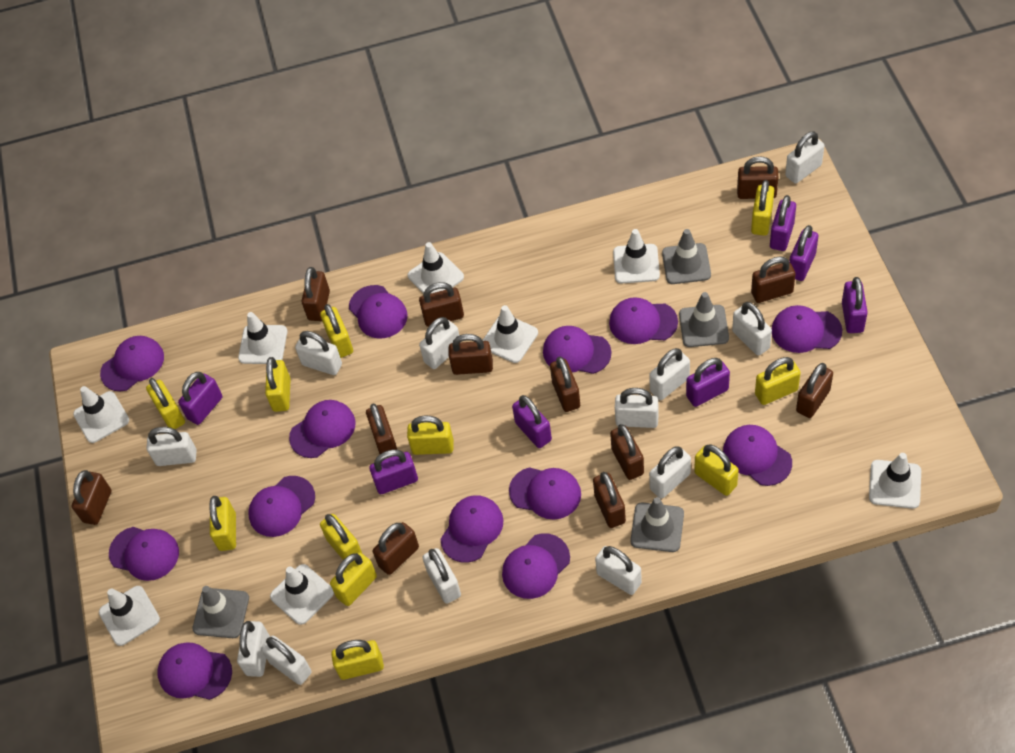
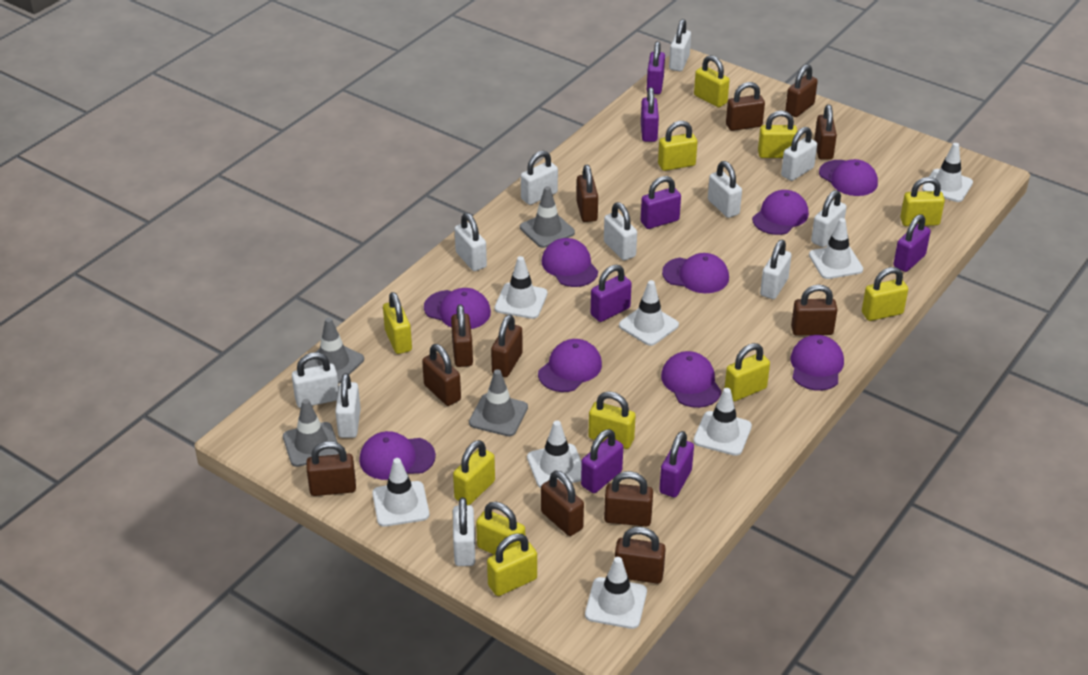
purple cap: 13 -> 9
white padlock: 12 -> 11

